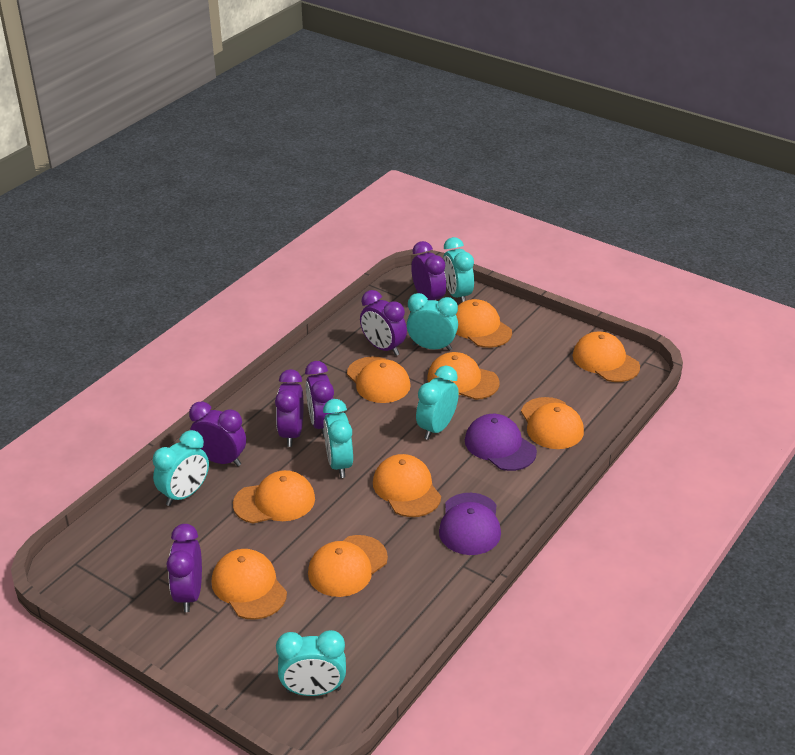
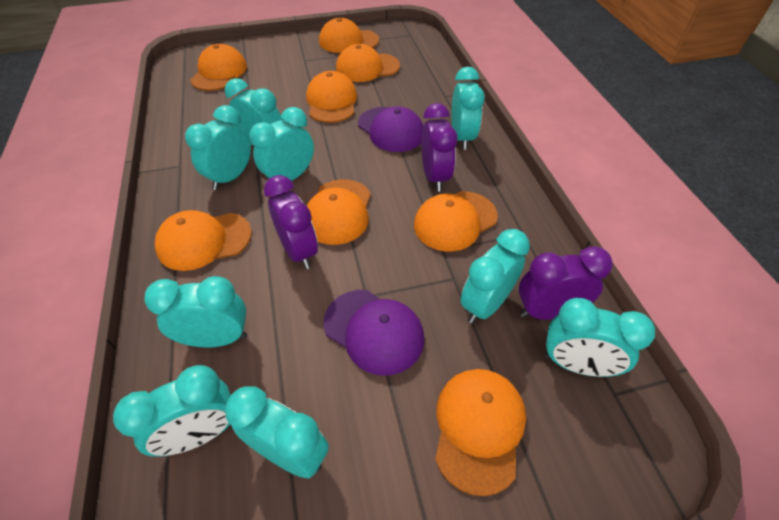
orange cap: 9 -> 8
purple clock: 6 -> 3
turquoise clock: 6 -> 9

